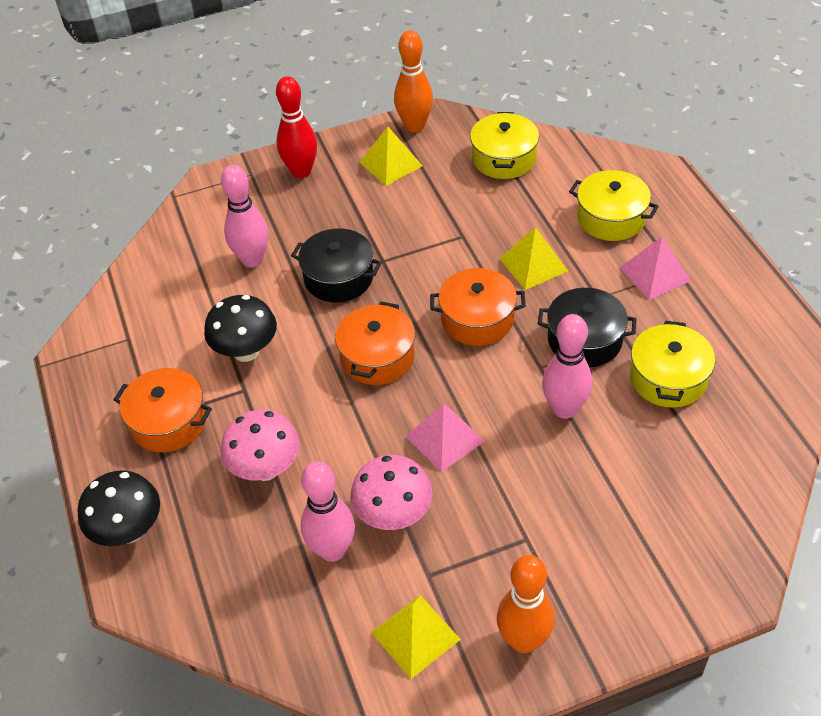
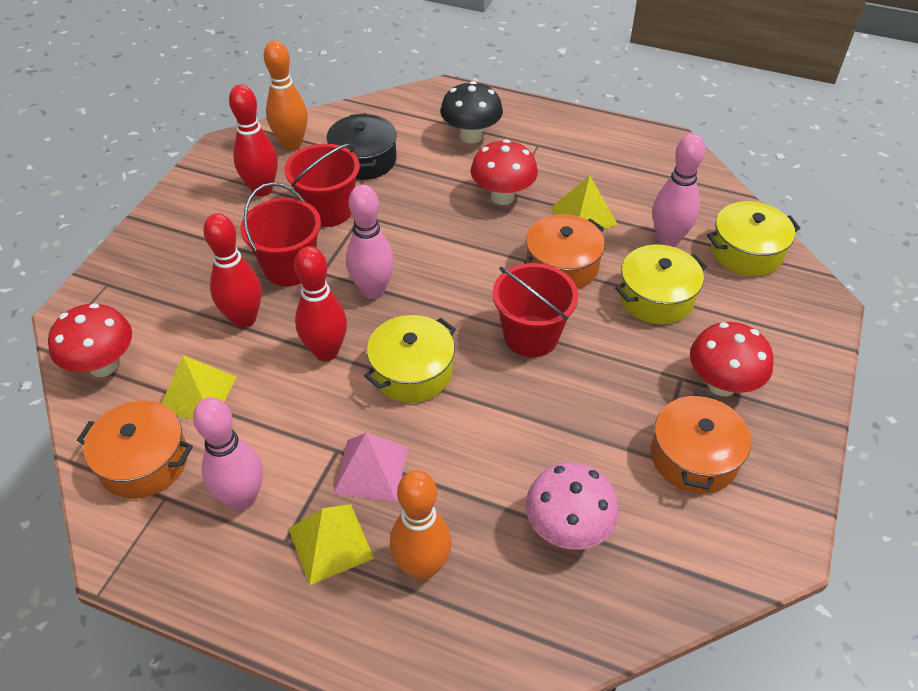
black mushroom: 2 -> 1
black pot: 2 -> 1
pink mushroom: 2 -> 1
pink pyramid: 2 -> 1
red bowling pin: 1 -> 3
red bucket: 0 -> 3
red mushroom: 0 -> 3

